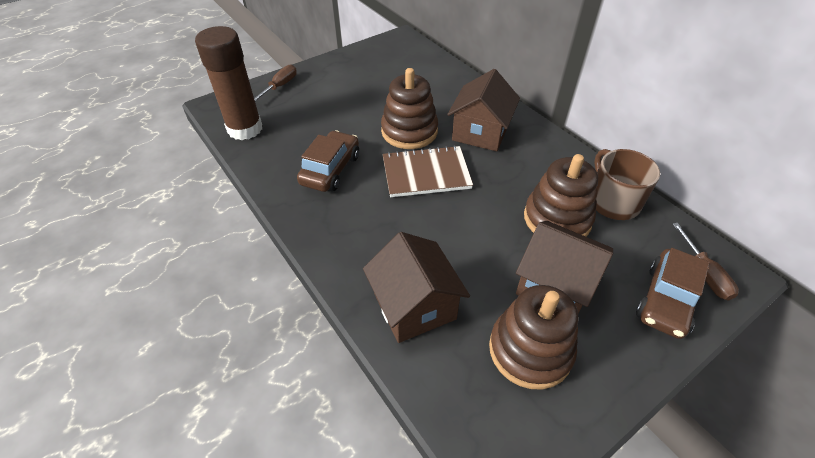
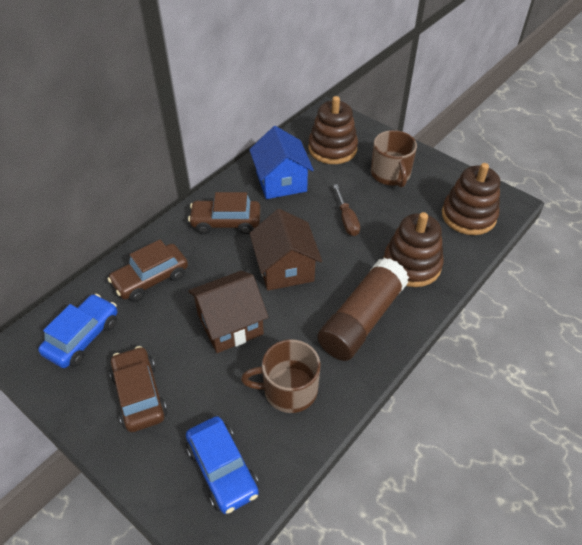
blue car: 0 -> 2
blue house: 0 -> 1
brown car: 2 -> 3
brown house: 3 -> 2
brown mug: 1 -> 2
brown notebook: 1 -> 0
brown screwdriver: 2 -> 1

